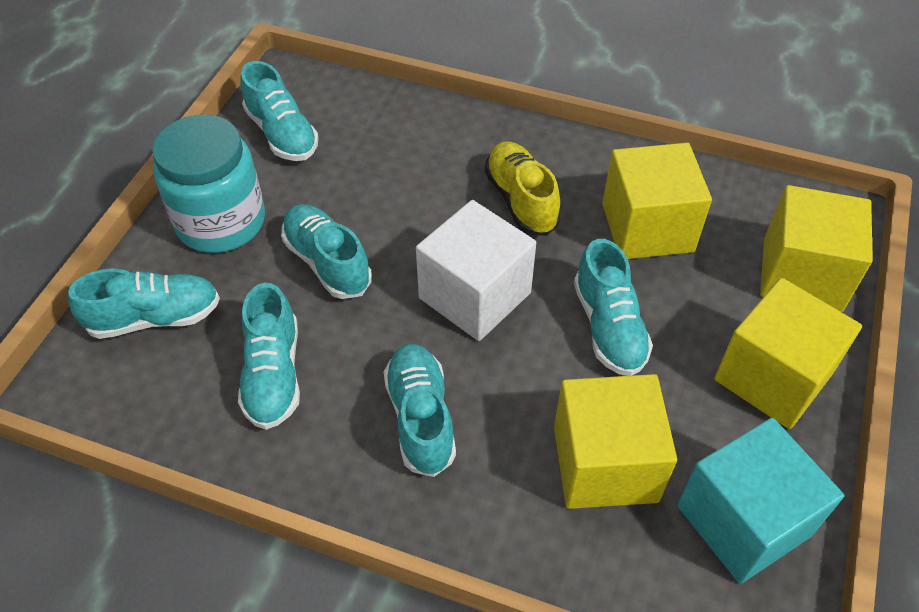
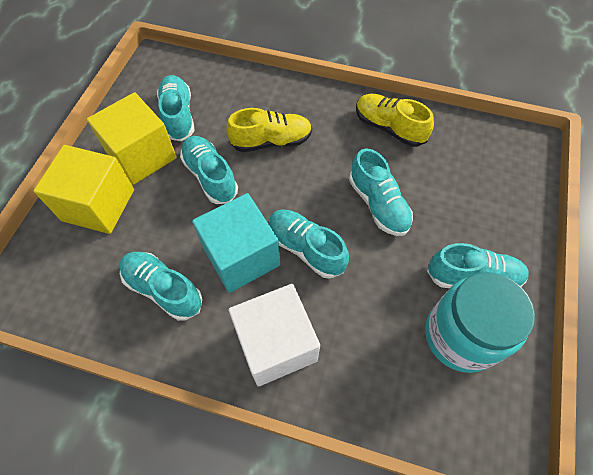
yellow cube: 4 -> 2
yellow shoe: 1 -> 2

